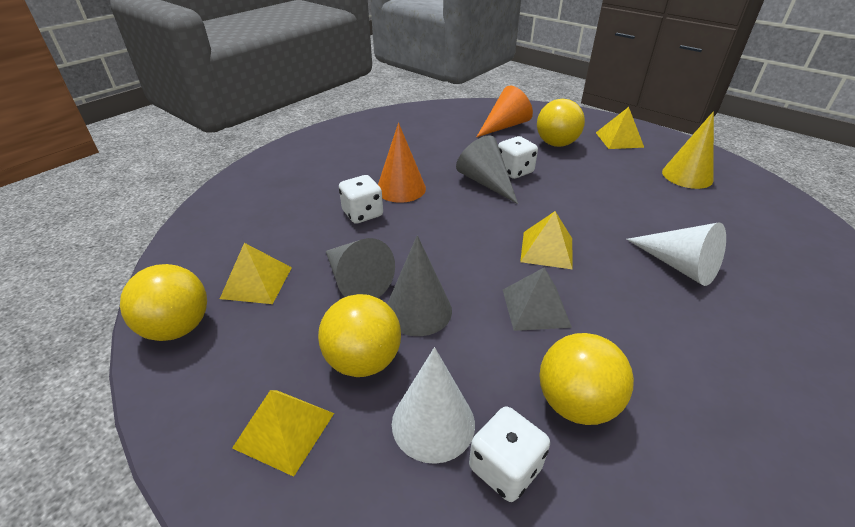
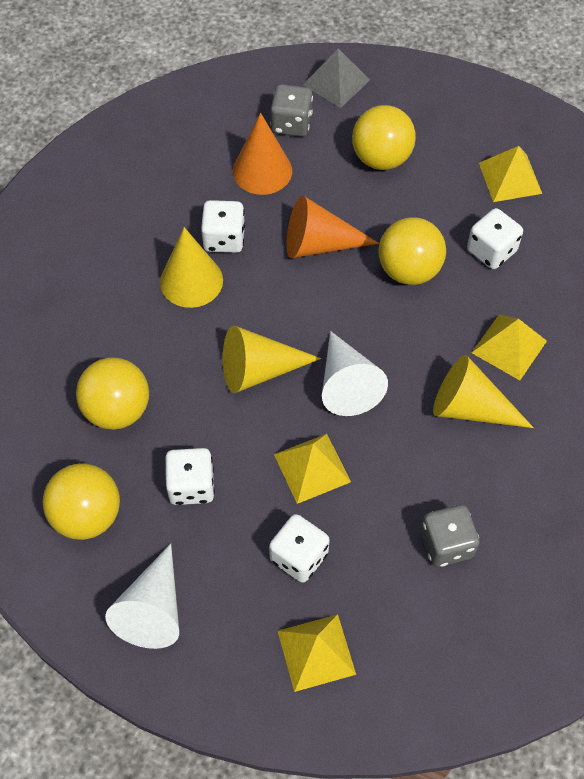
grey cone: 3 -> 0
grey dice: 0 -> 2
white dice: 3 -> 4
yellow cone: 1 -> 3

